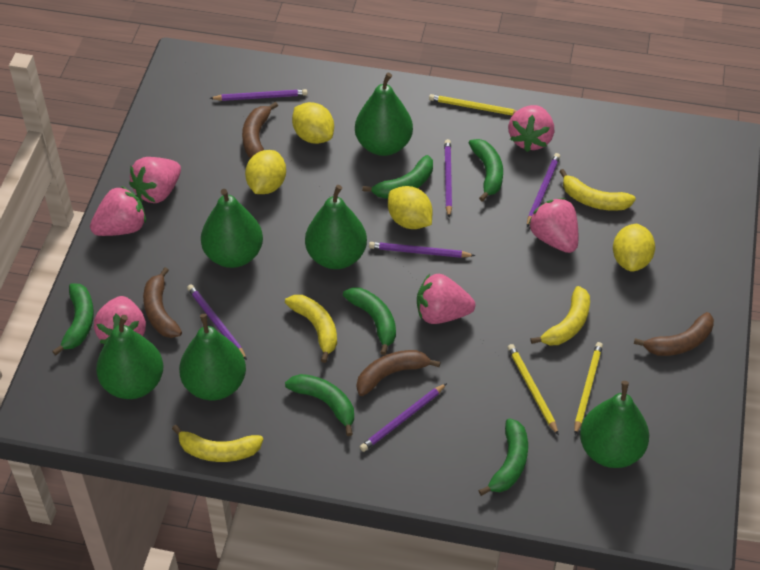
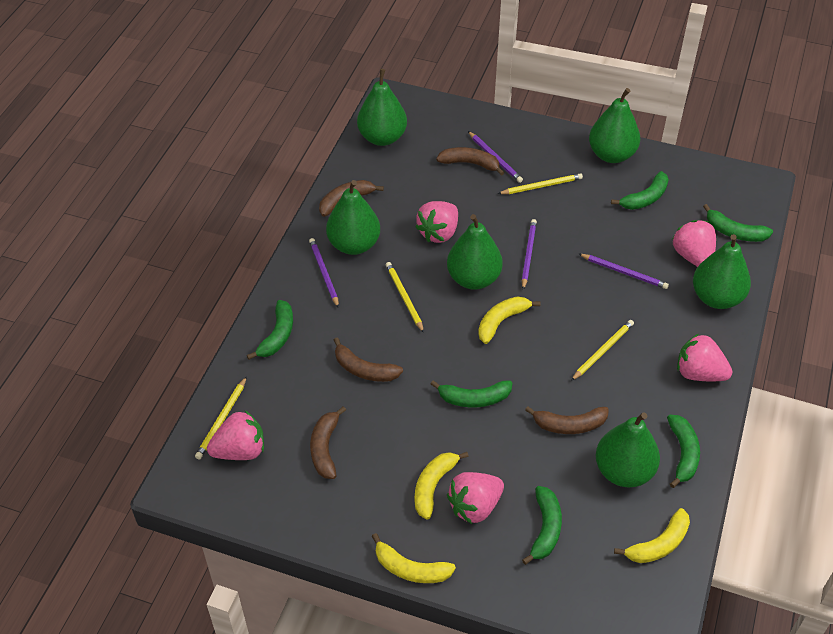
brown banana: 4 -> 5
pink strawberry: 6 -> 5
purple pencil: 6 -> 4
yellow lemon: 4 -> 0
yellow pencil: 3 -> 4

